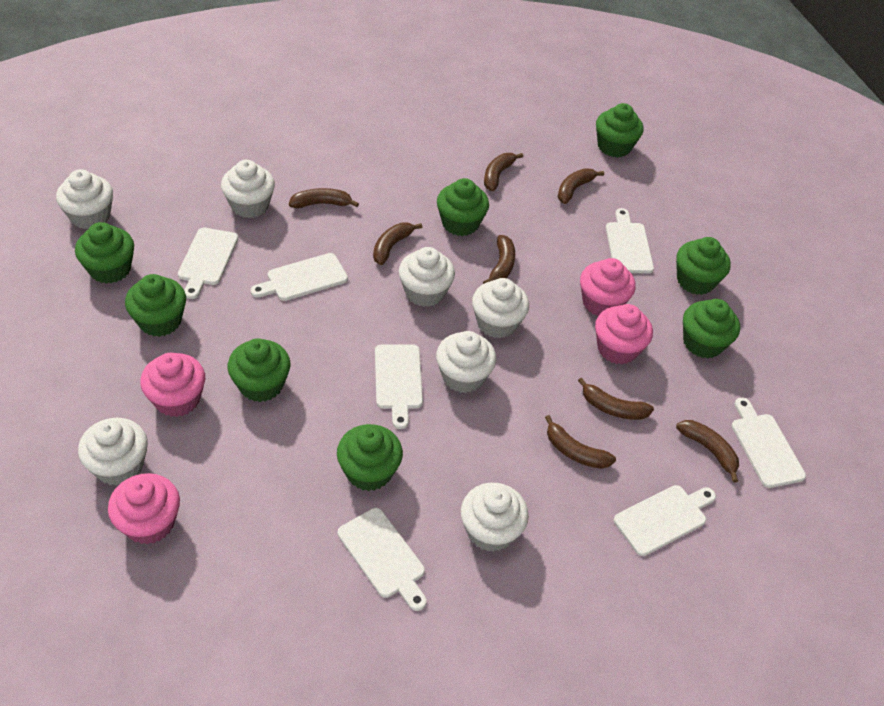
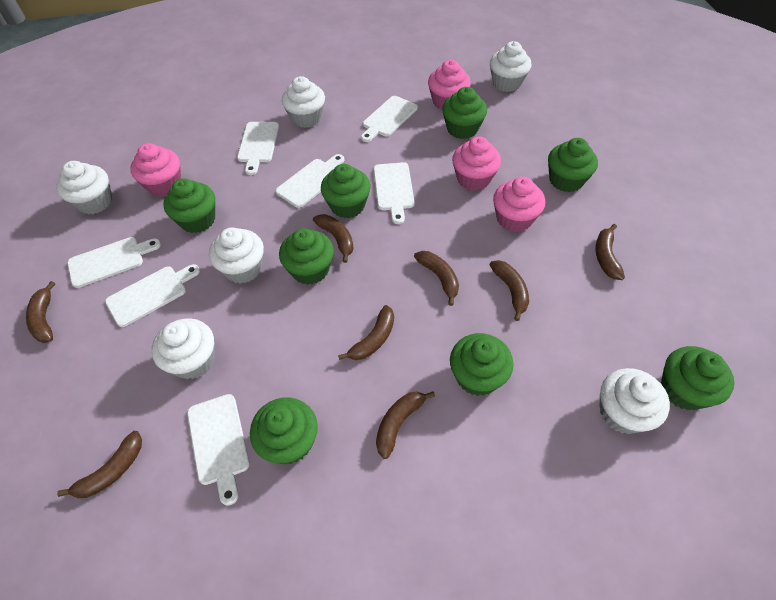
white cupcake: 7 -> 6

